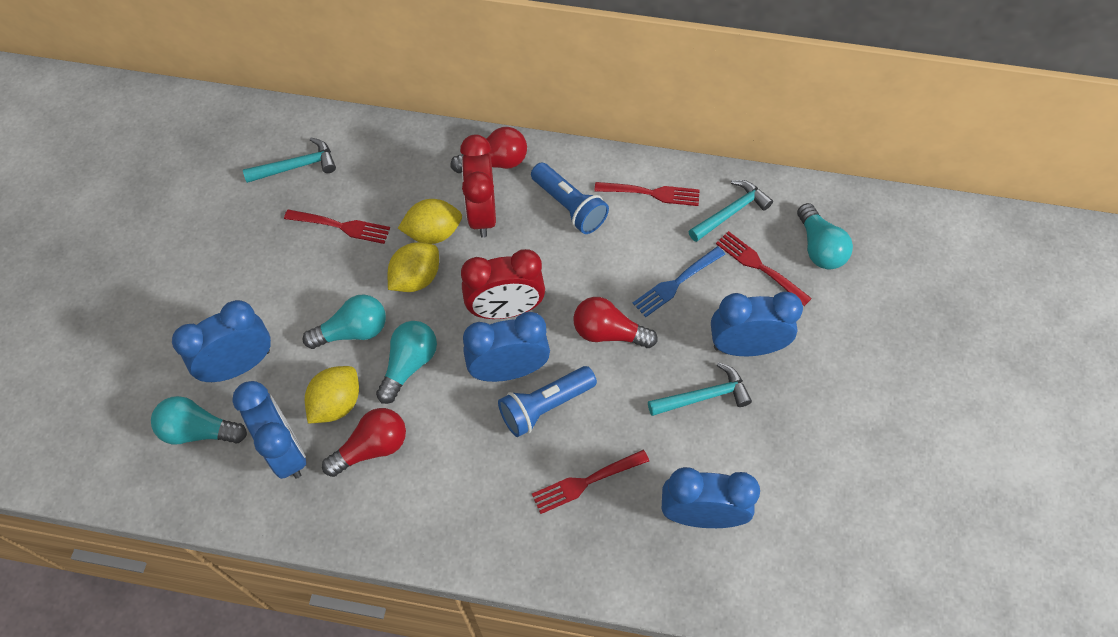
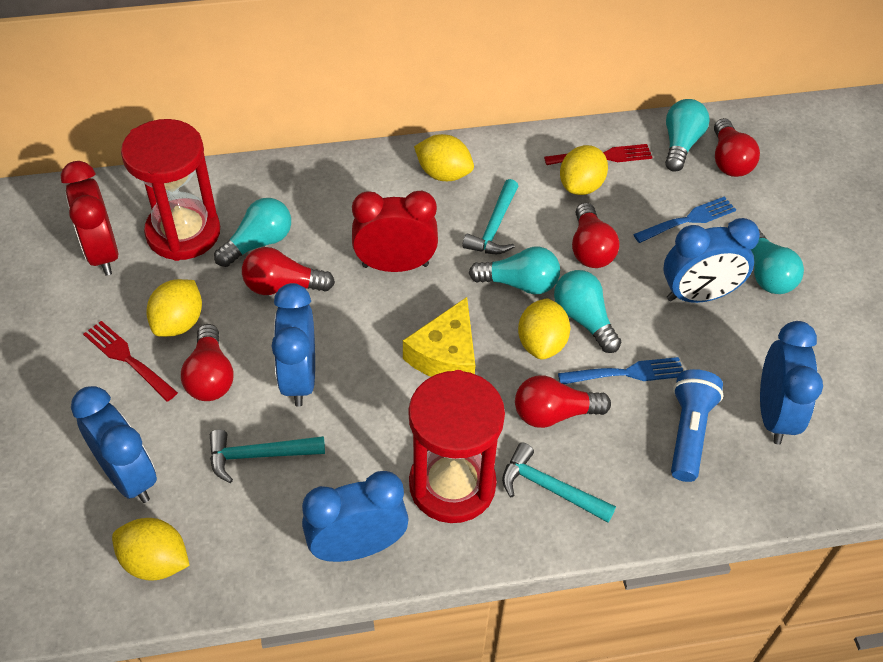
blue flashlight: 2 -> 1
blue fork: 1 -> 2
red fork: 4 -> 2
red hourglass: 0 -> 2
red light bulb: 3 -> 5
turquoise light bulb: 4 -> 5
yellow cheese: 0 -> 1
yellow lemon: 3 -> 5

